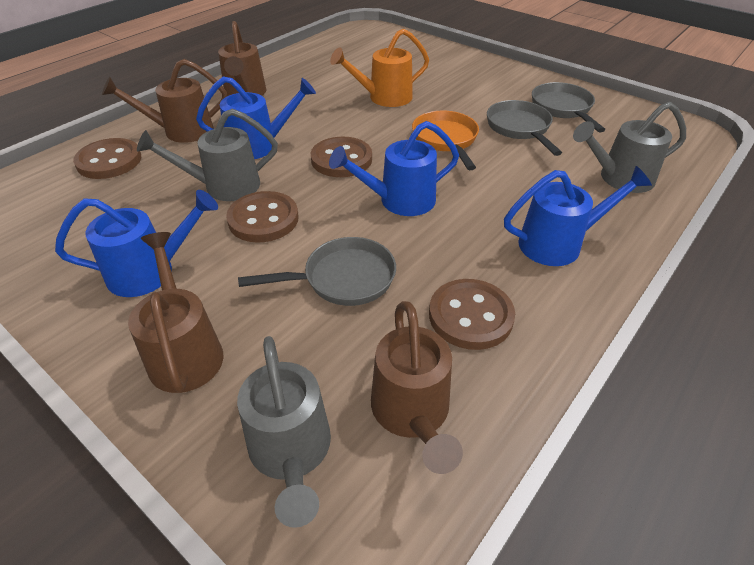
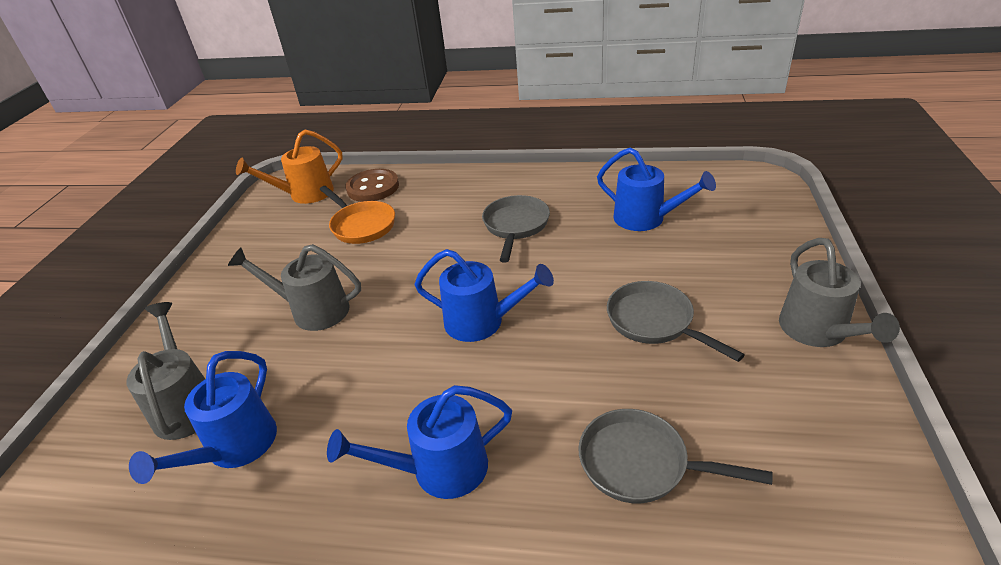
brown button: 4 -> 1
brown watering can: 4 -> 0

